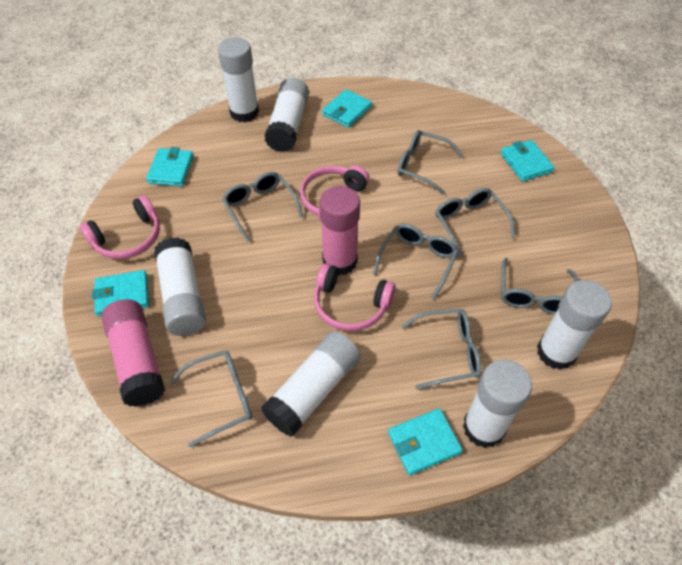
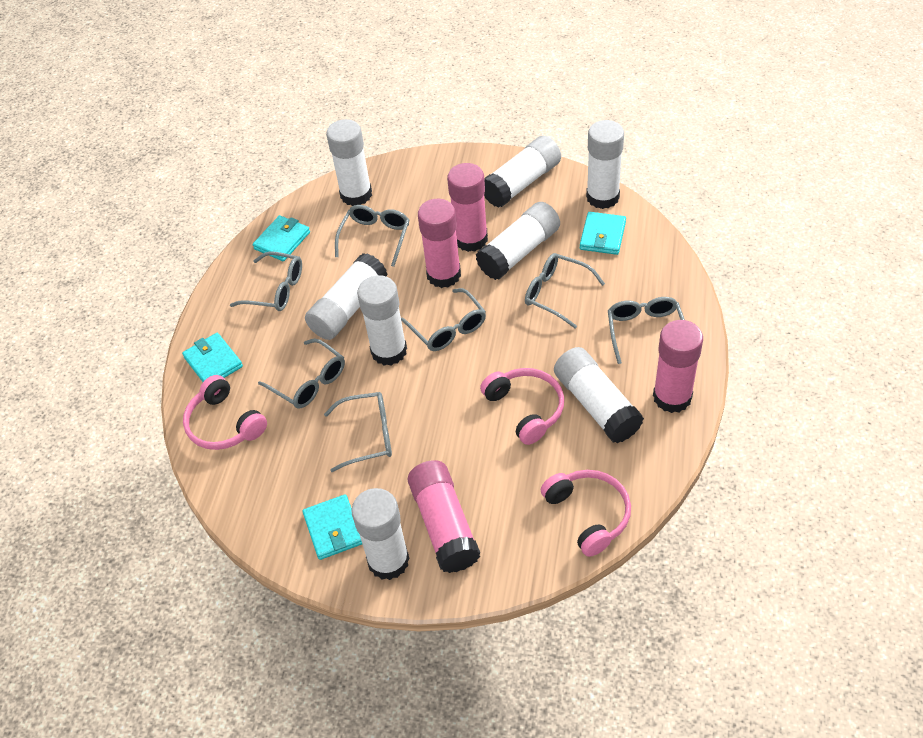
pink glue stick: 2 -> 4
turquoise wallet: 5 -> 4
white glue stick: 6 -> 8

